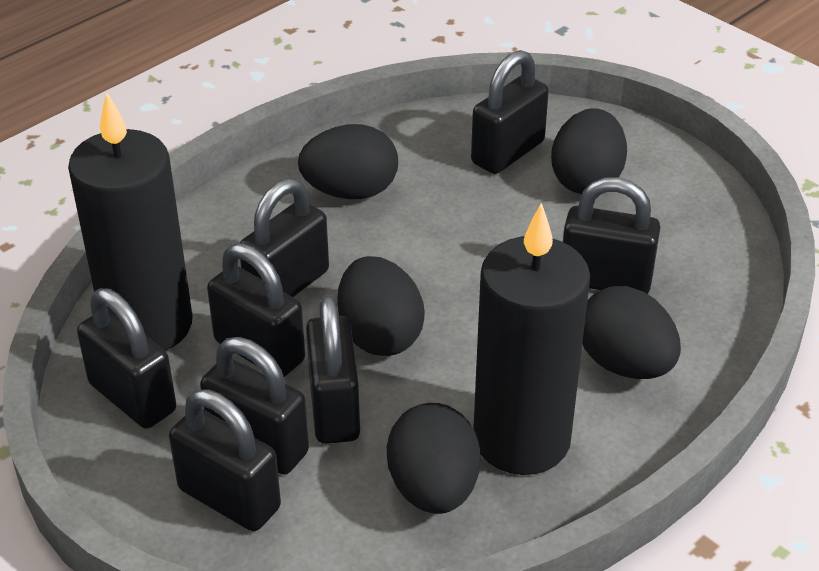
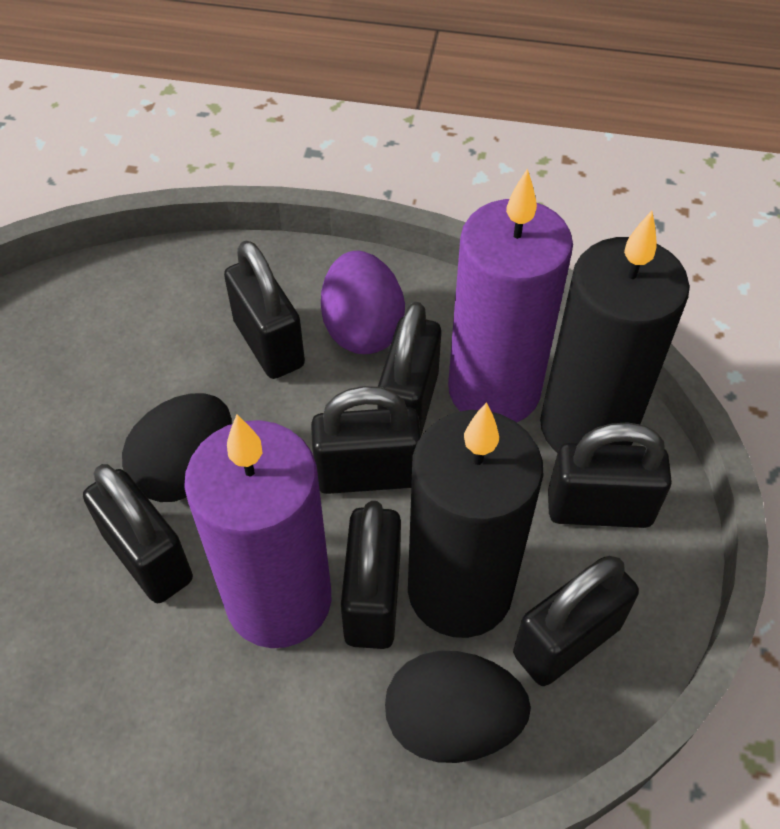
black egg: 5 -> 2
black padlock: 8 -> 7
purple candle: 0 -> 2
purple egg: 0 -> 1

